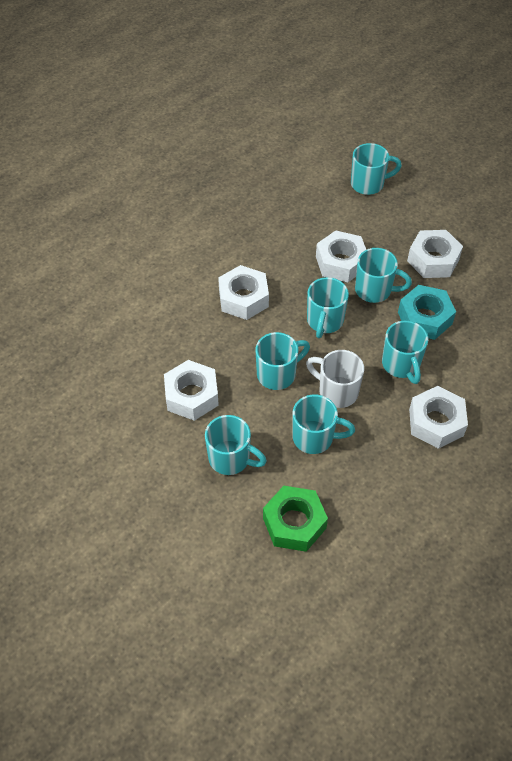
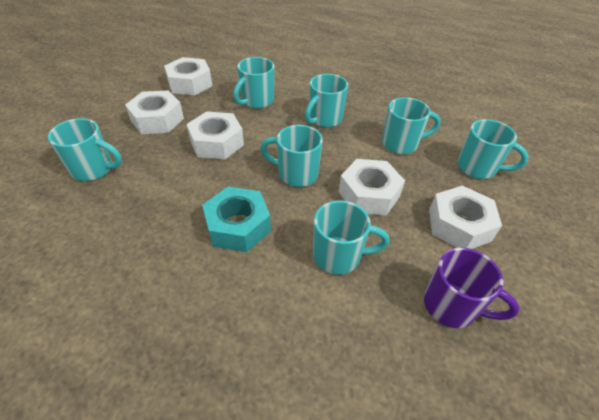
green nut: 1 -> 0
purple mug: 0 -> 1
white mug: 1 -> 0

